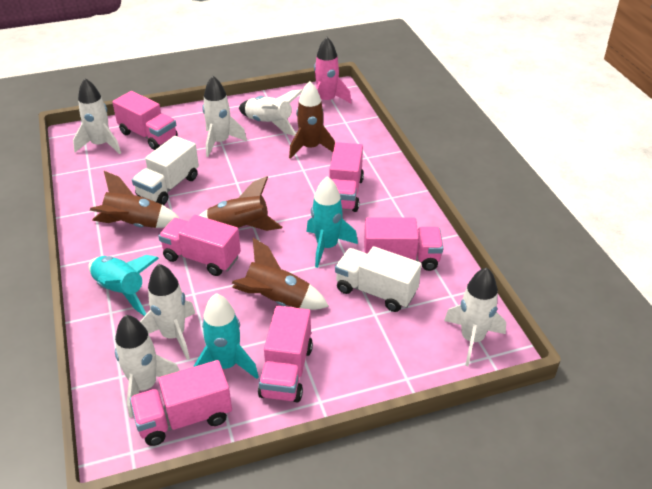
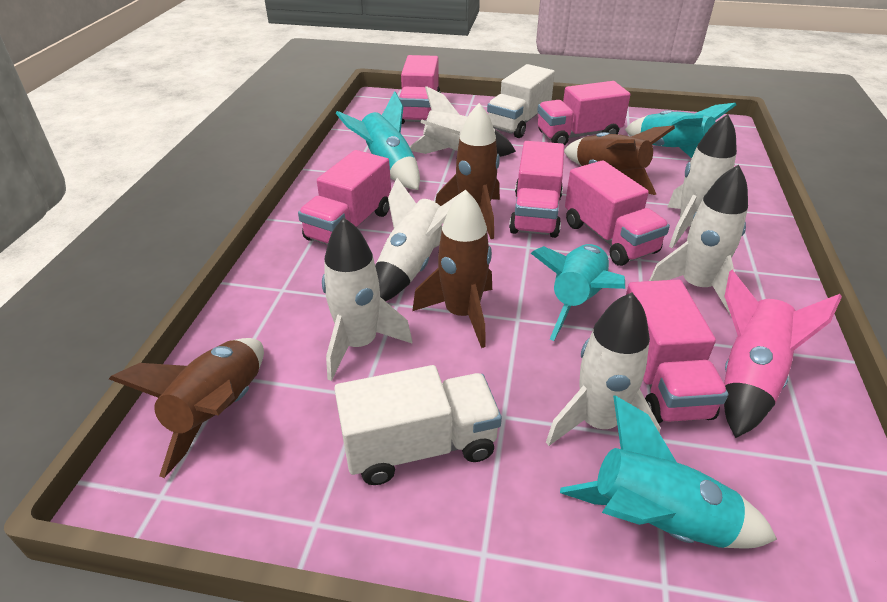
turquoise rocket: 3 -> 4

